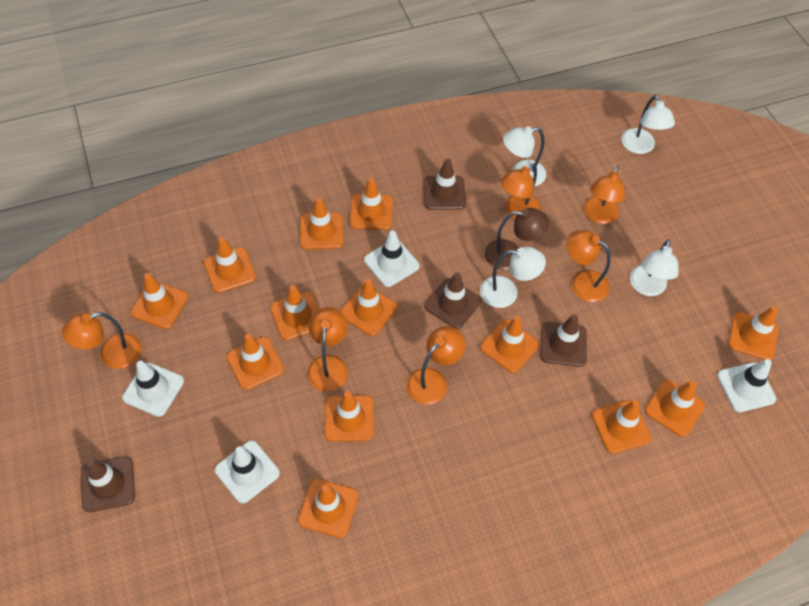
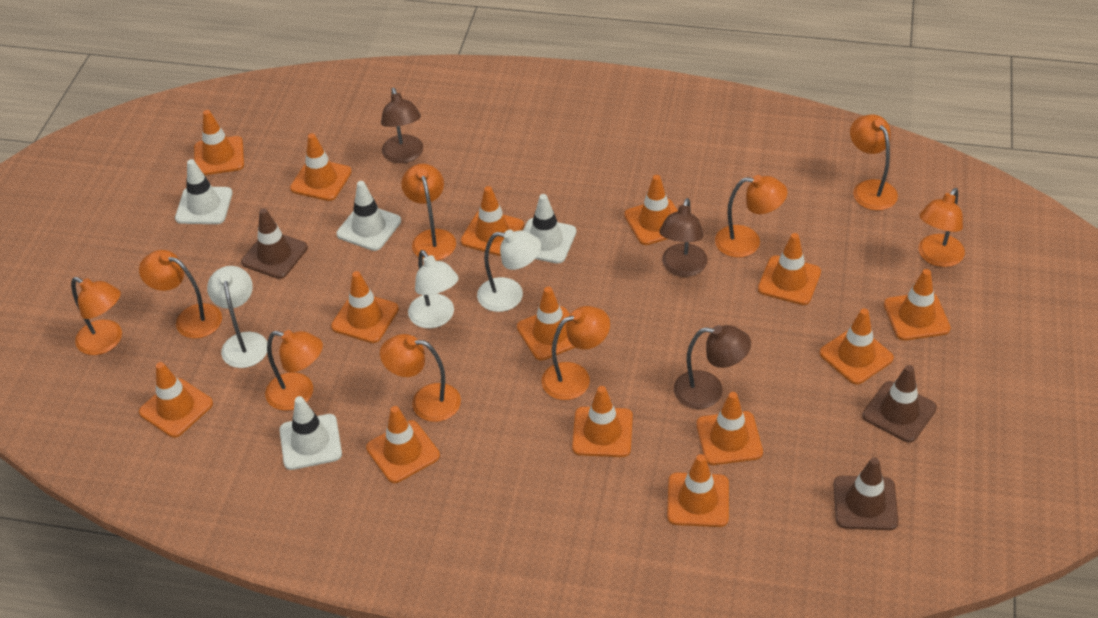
brown lamp: 1 -> 3
brown traffic cone: 4 -> 3
orange lamp: 6 -> 9
orange traffic cone: 13 -> 14
white lamp: 4 -> 3

